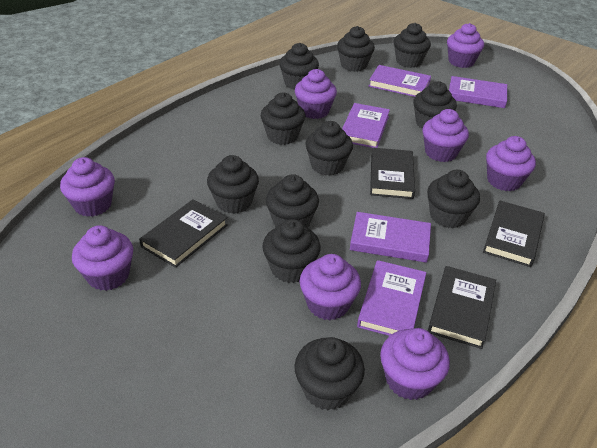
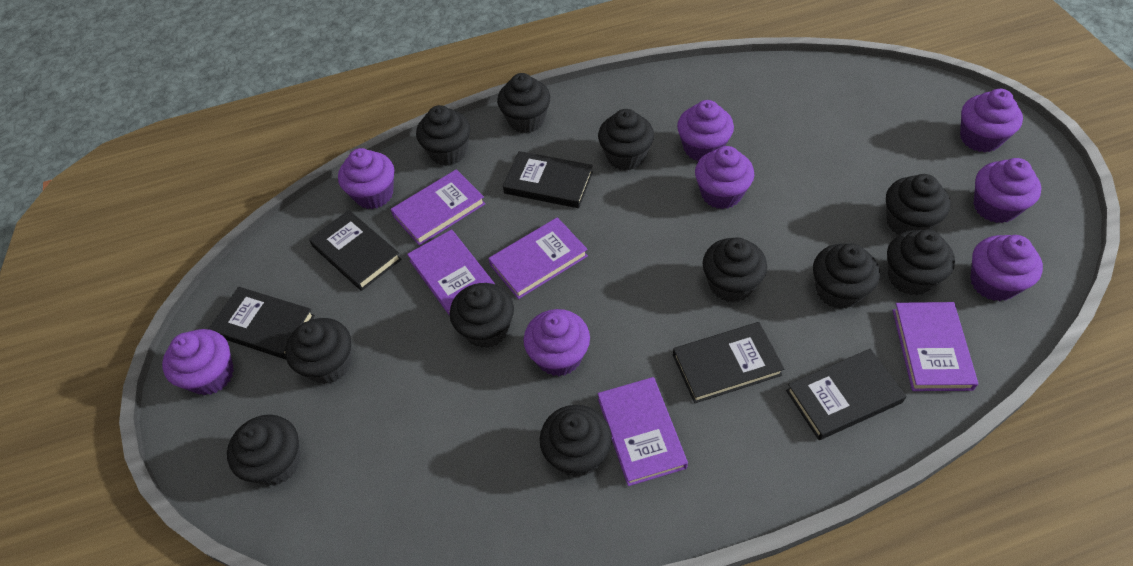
black book: 4 -> 5

